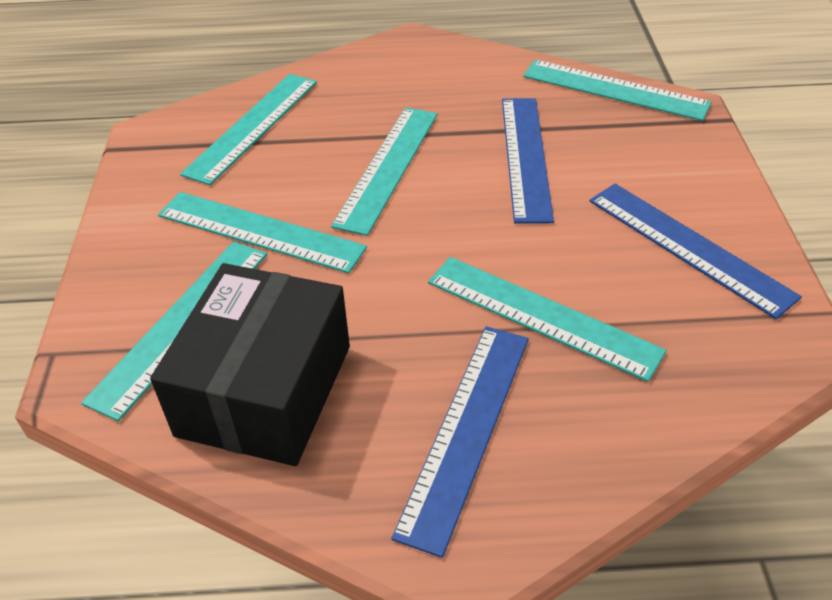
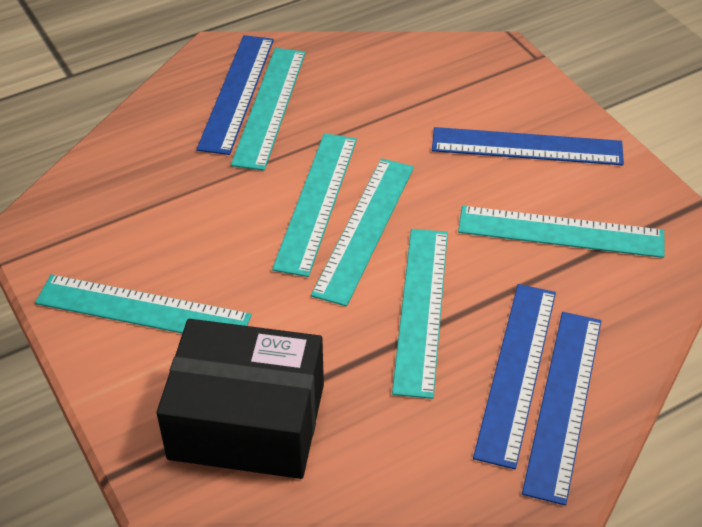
blue ruler: 3 -> 4

